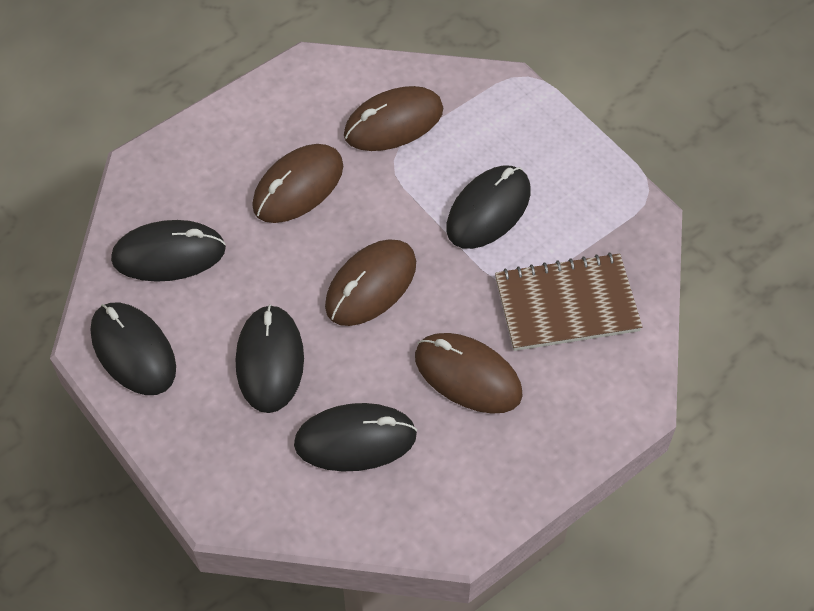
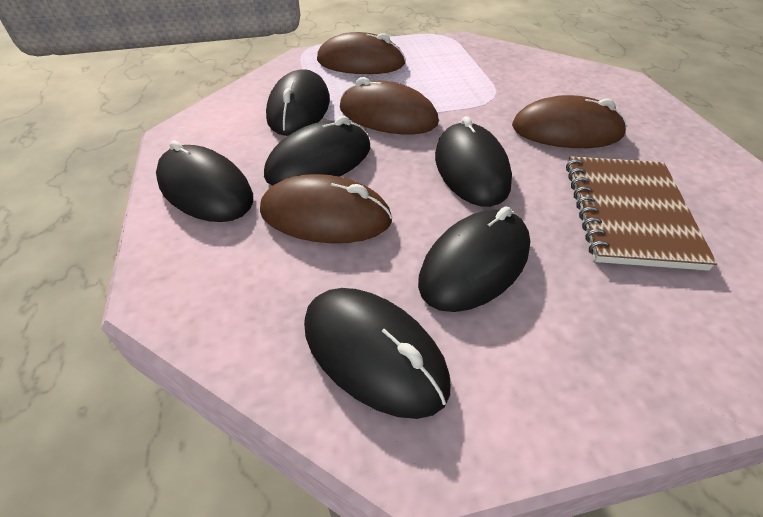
black mouse: 5 -> 6

